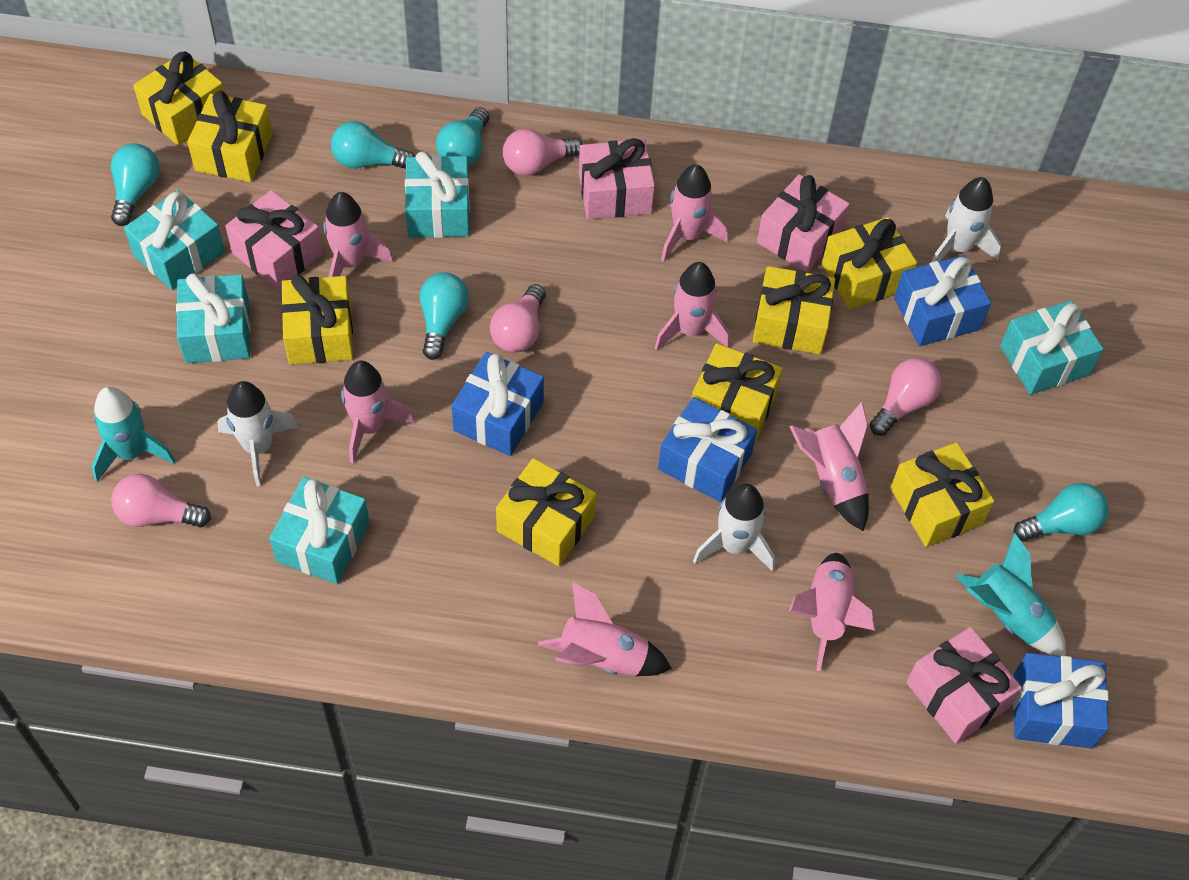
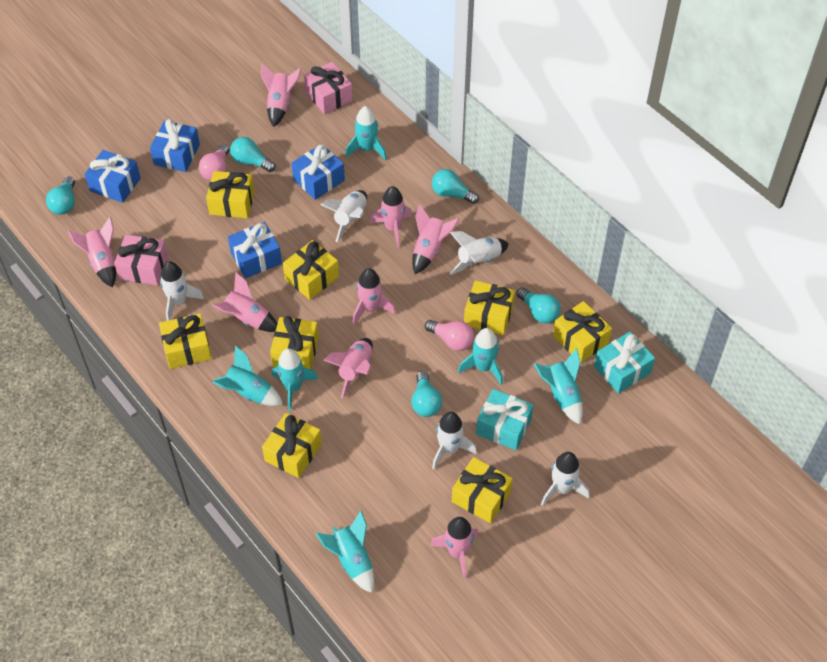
pink gift: 4 -> 2
pink light bulb: 4 -> 2
pink rocket: 7 -> 8
turquoise gift: 5 -> 2
turquoise rocket: 2 -> 6
white rocket: 3 -> 5

